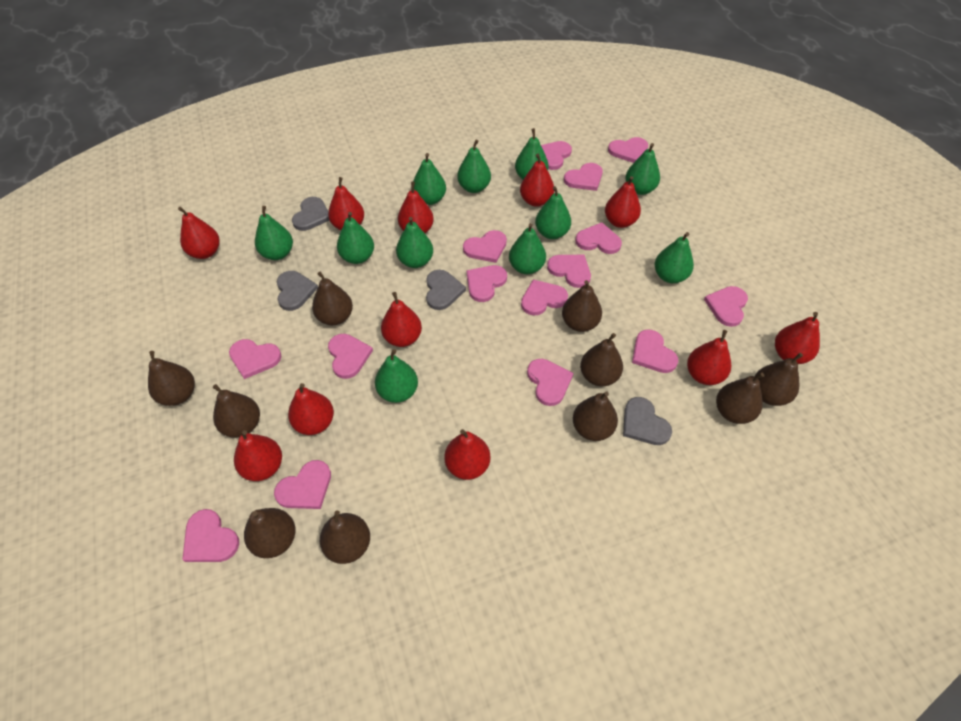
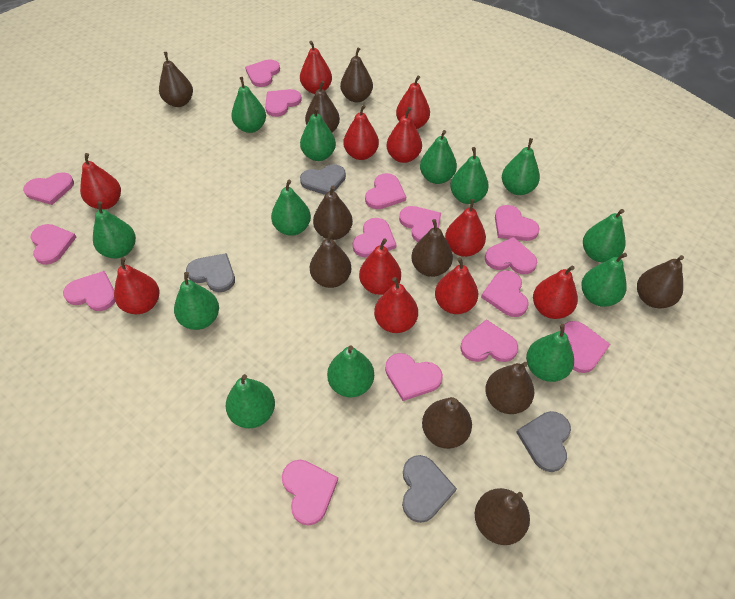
green pear: 11 -> 13

